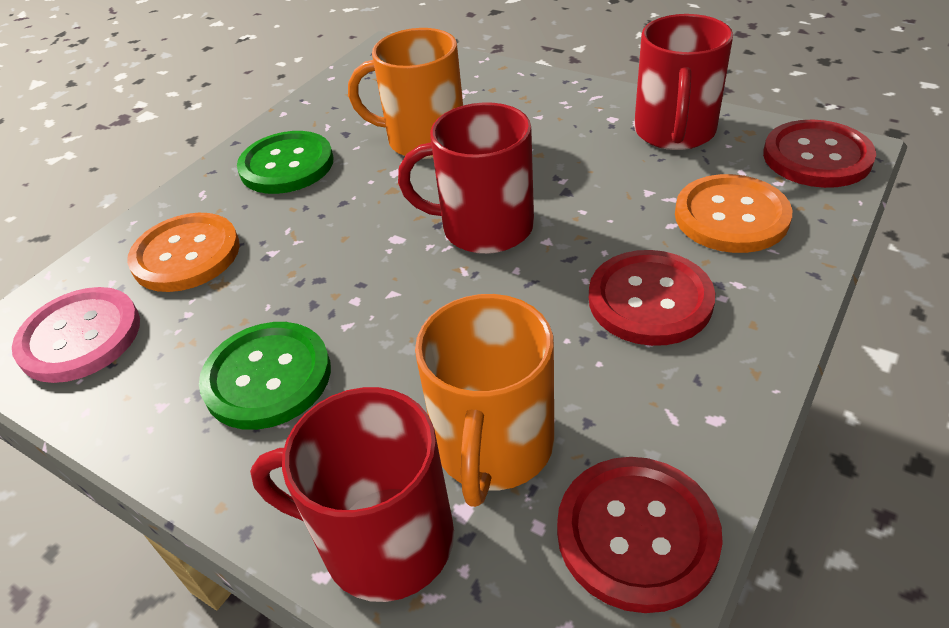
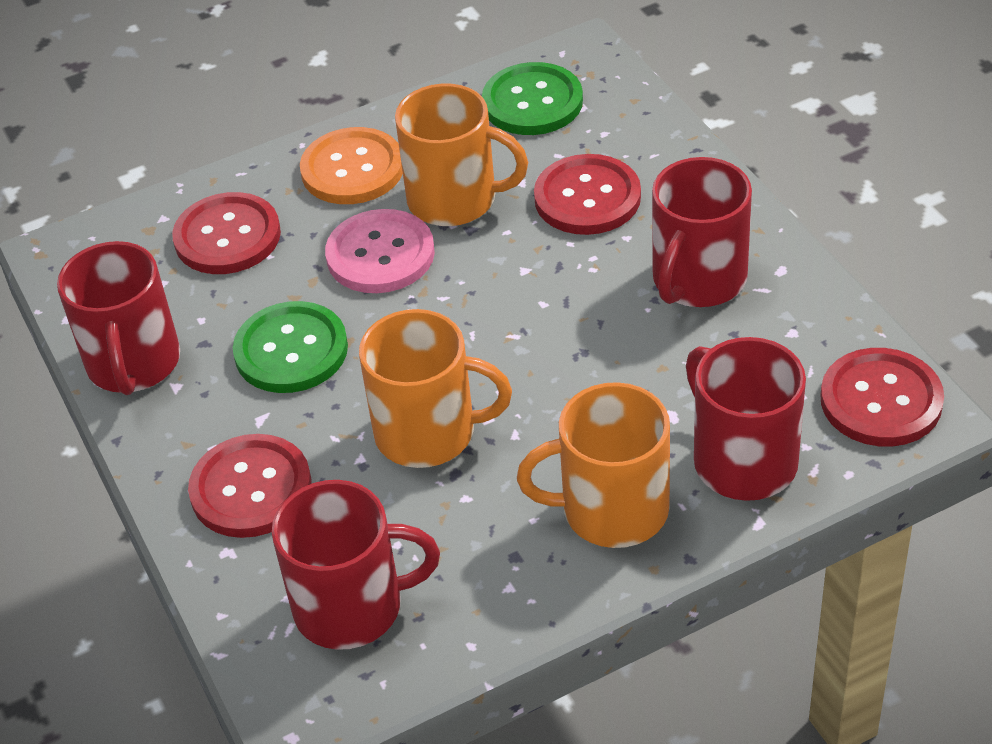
orange button: 2 -> 1
orange mug: 2 -> 3
red button: 3 -> 4
red mug: 3 -> 4

